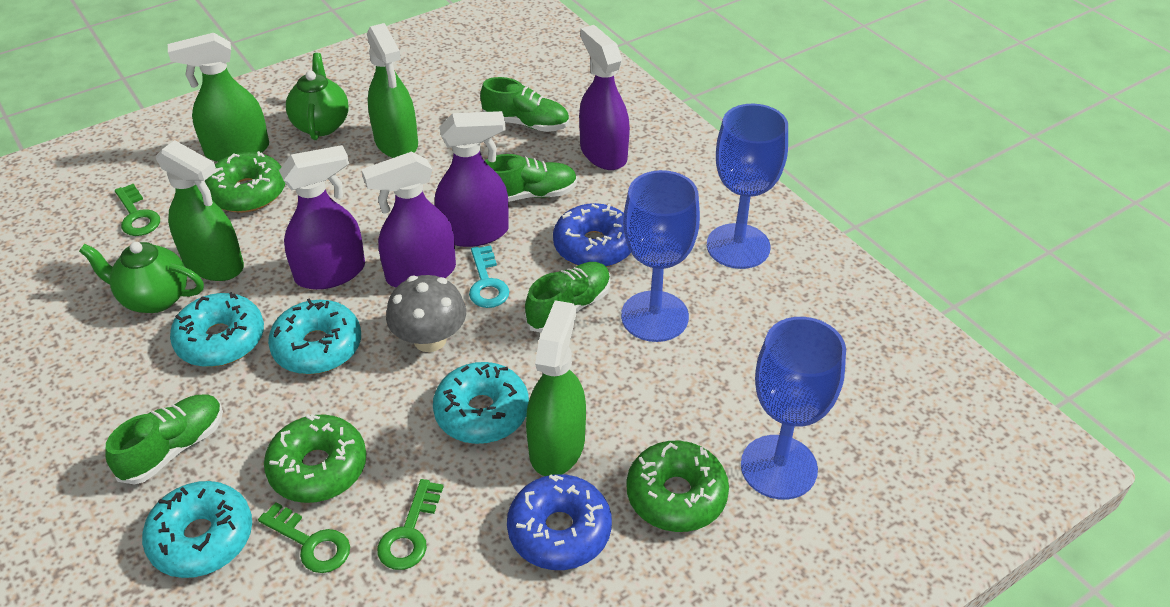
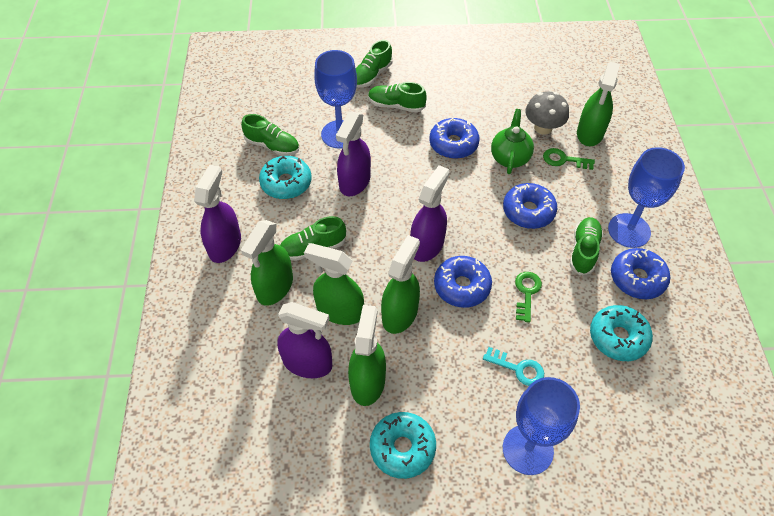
blue donut: 2 -> 4
green donut: 3 -> 0
green key: 3 -> 2
green shoe: 4 -> 5
green spray bottle: 4 -> 5
green teapot: 2 -> 1
turquoise donut: 4 -> 3

